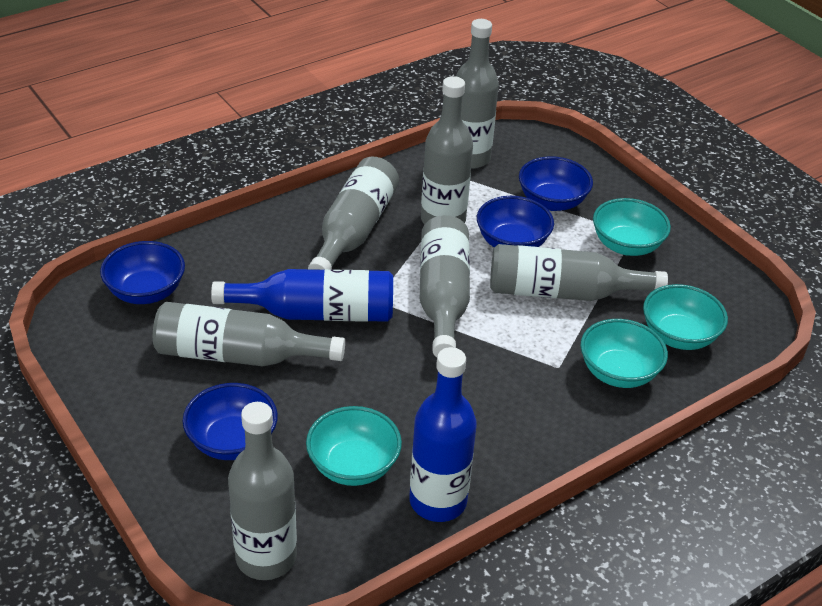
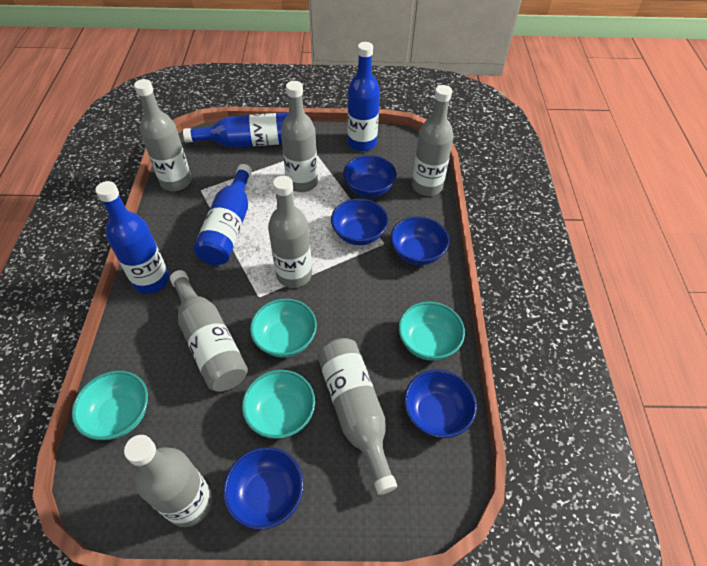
blue bottle: 2 -> 4
blue bowl: 4 -> 5

